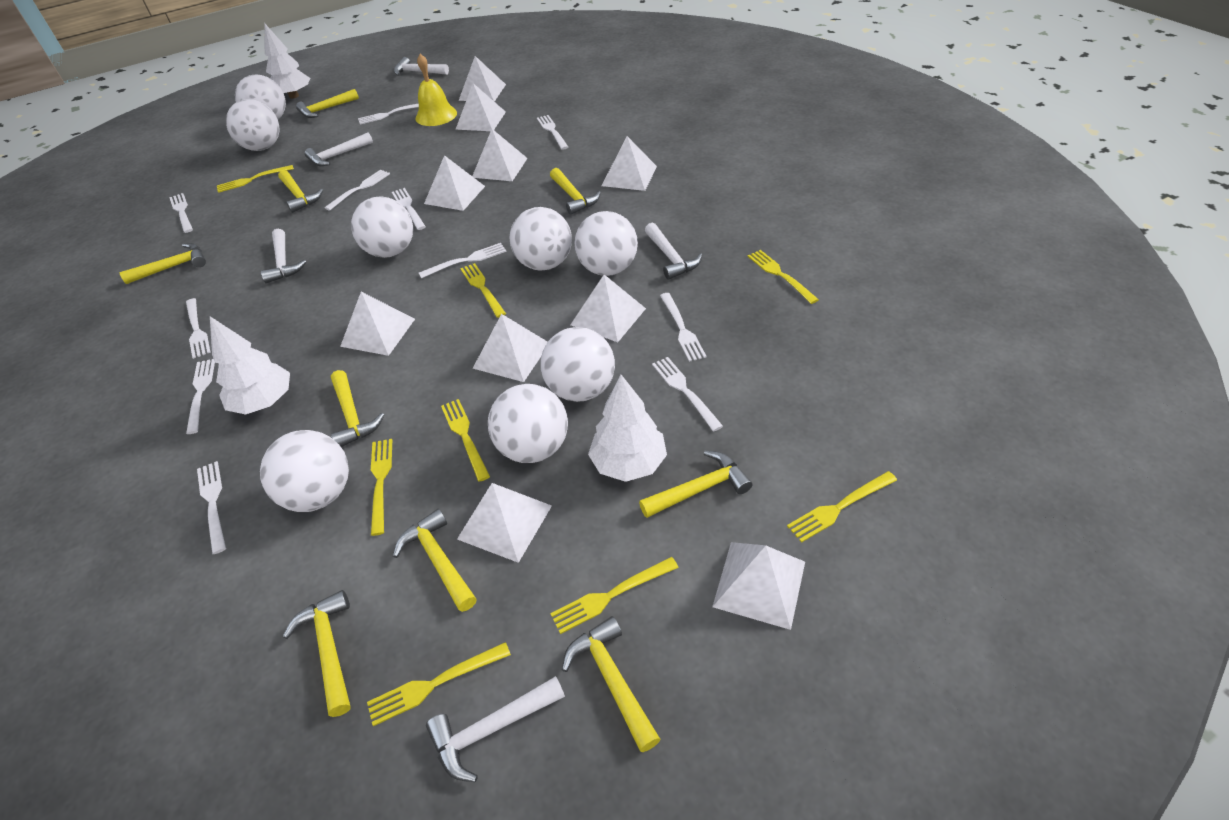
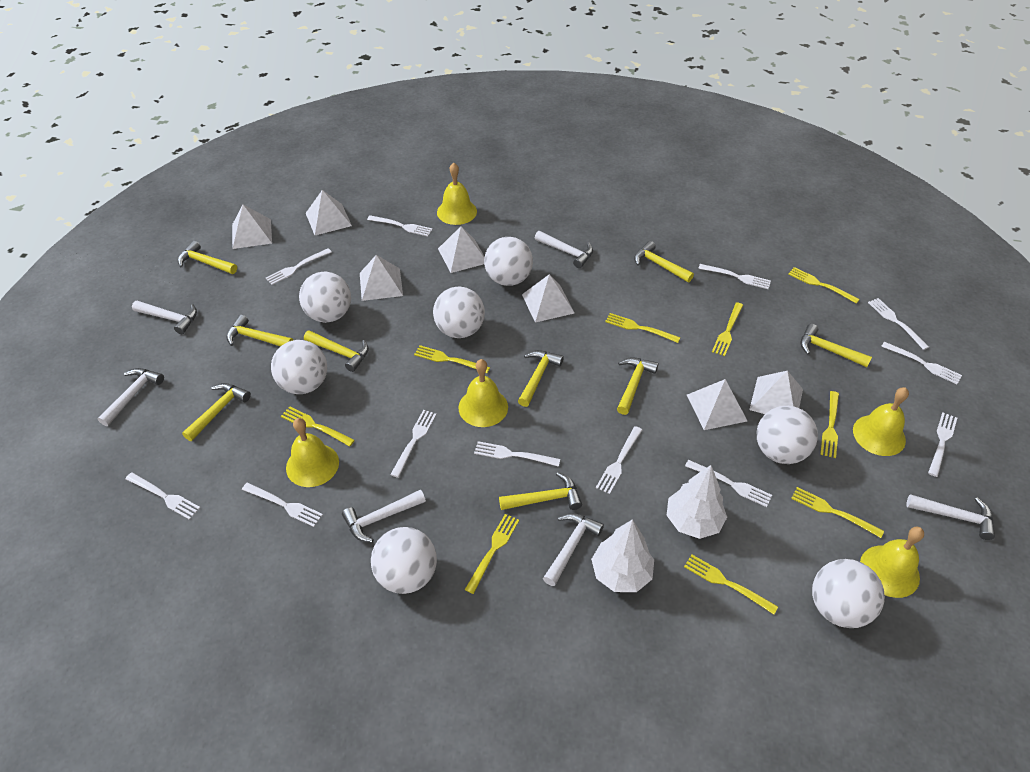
white ball: 8 -> 7
white fork: 11 -> 12
white hammer: 5 -> 6
white pyramid: 10 -> 7
white tree: 3 -> 2
yellow bell: 1 -> 5
yellow fork: 8 -> 9

